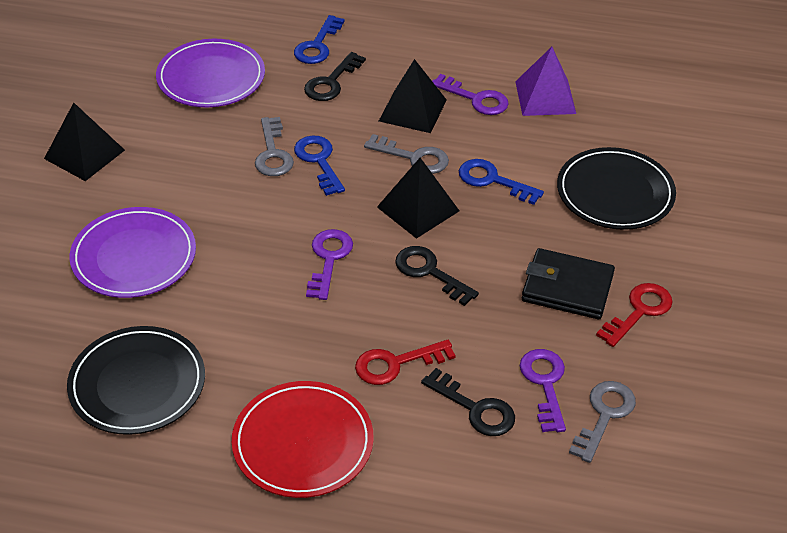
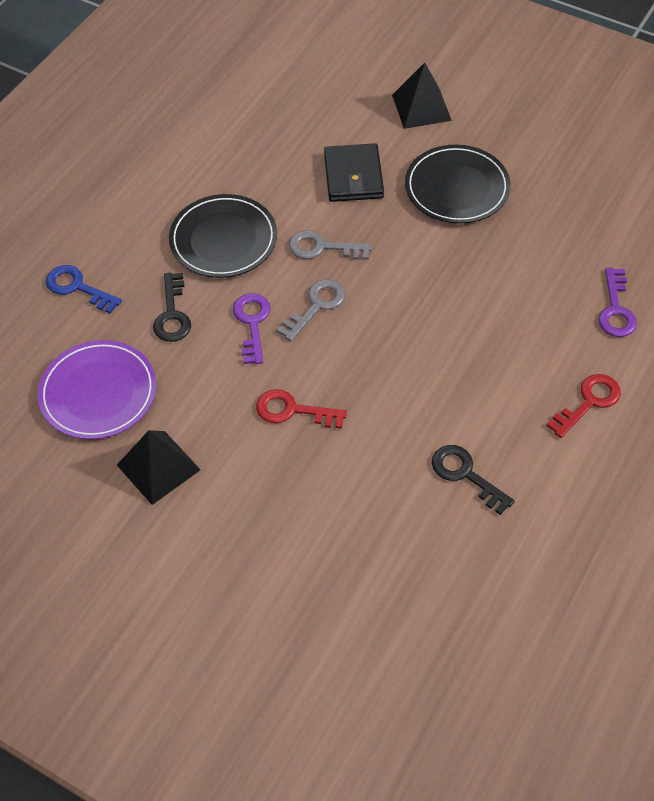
black key: 3 -> 2
black pyramid: 3 -> 2
blue key: 3 -> 1
grey key: 3 -> 2
purple key: 3 -> 2
purple plate: 2 -> 1
purple pyramid: 1 -> 0
red plate: 1 -> 0

